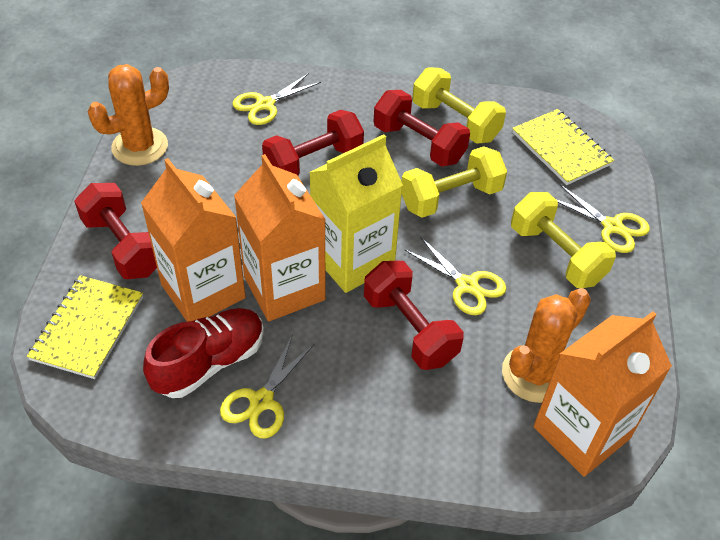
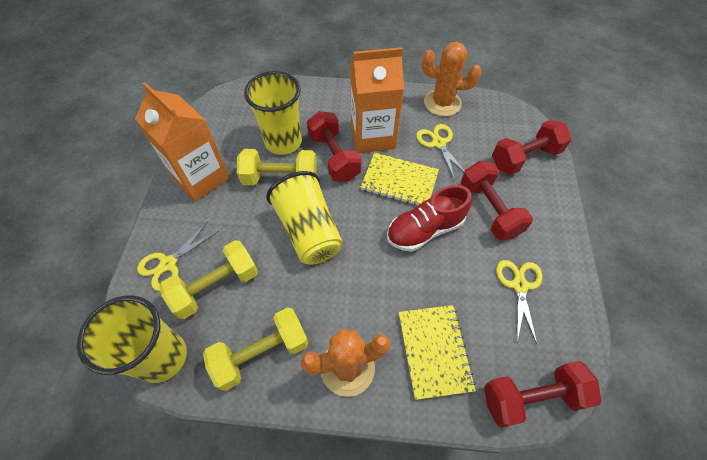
orange carton: 3 -> 2
yellow carton: 1 -> 0
yellow cup: 0 -> 3
yellow scissors: 4 -> 3

